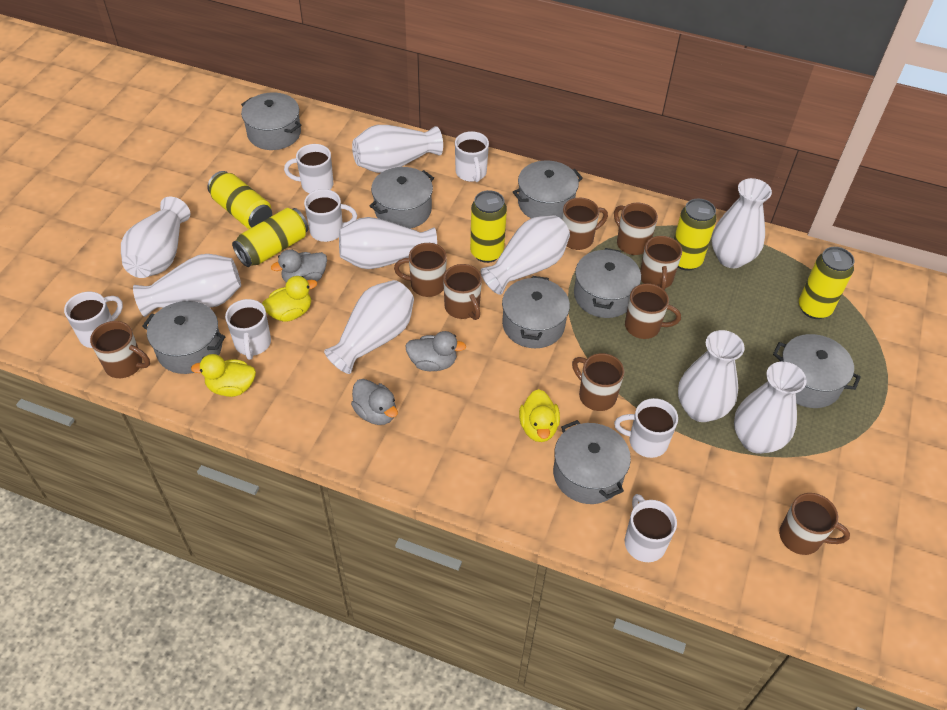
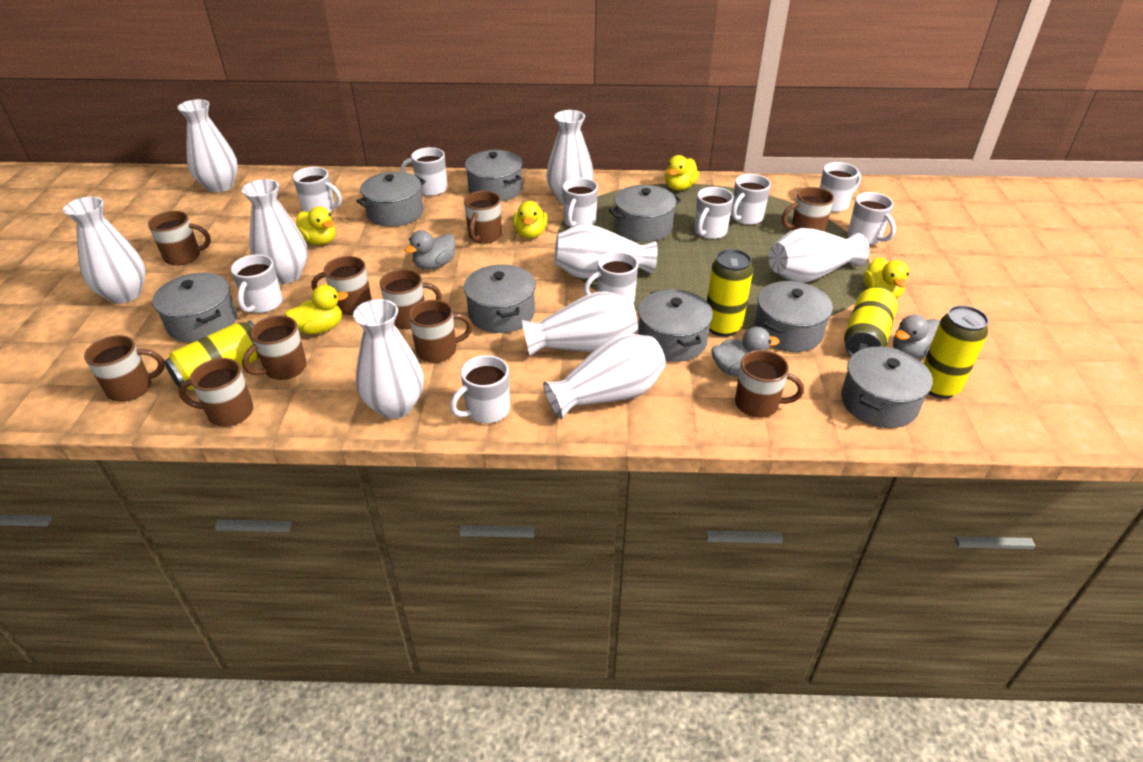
brown mug: 9 -> 10
white mug: 7 -> 10
yellow can: 5 -> 4
yellow duck: 3 -> 5

